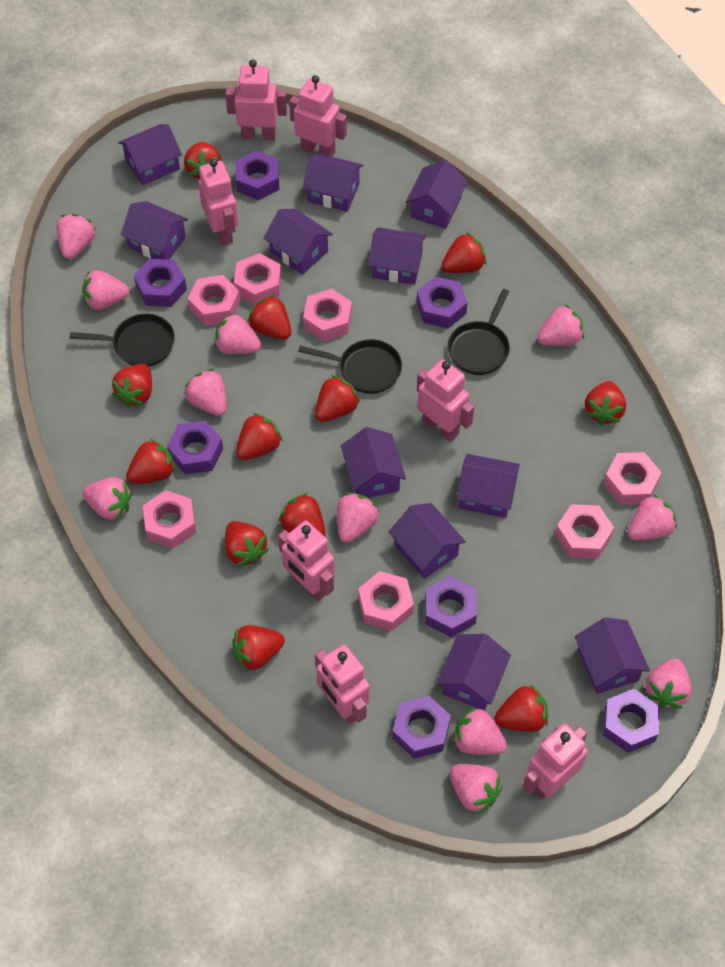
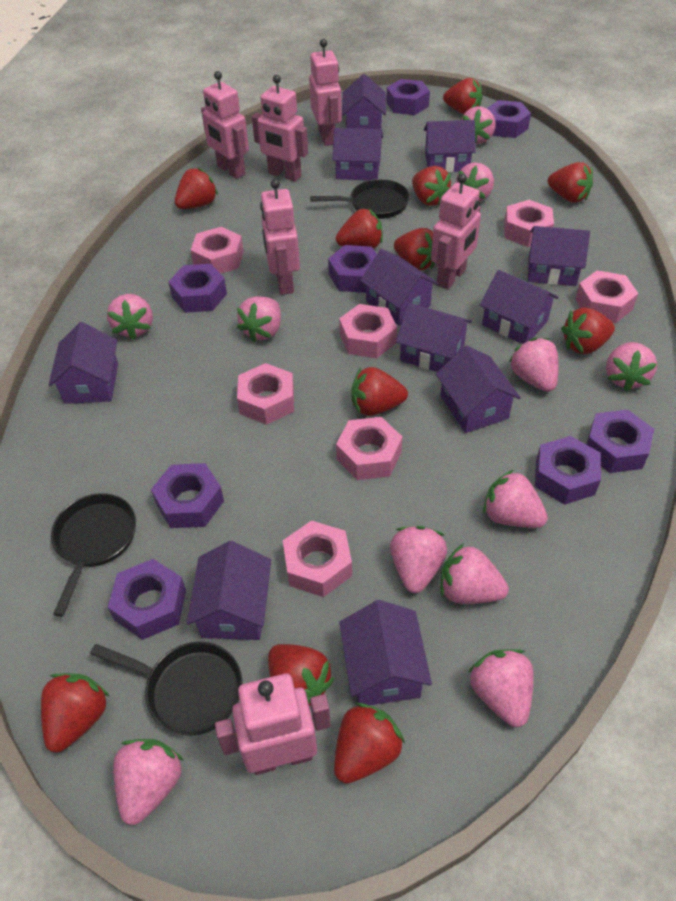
pink robot: 7 -> 6
purple nut: 7 -> 8
red strawberry: 12 -> 11

